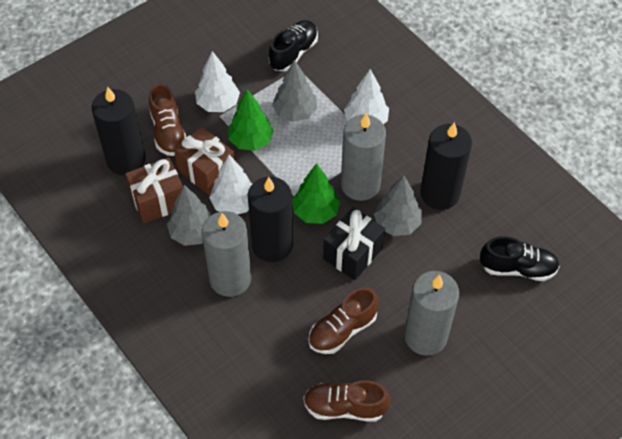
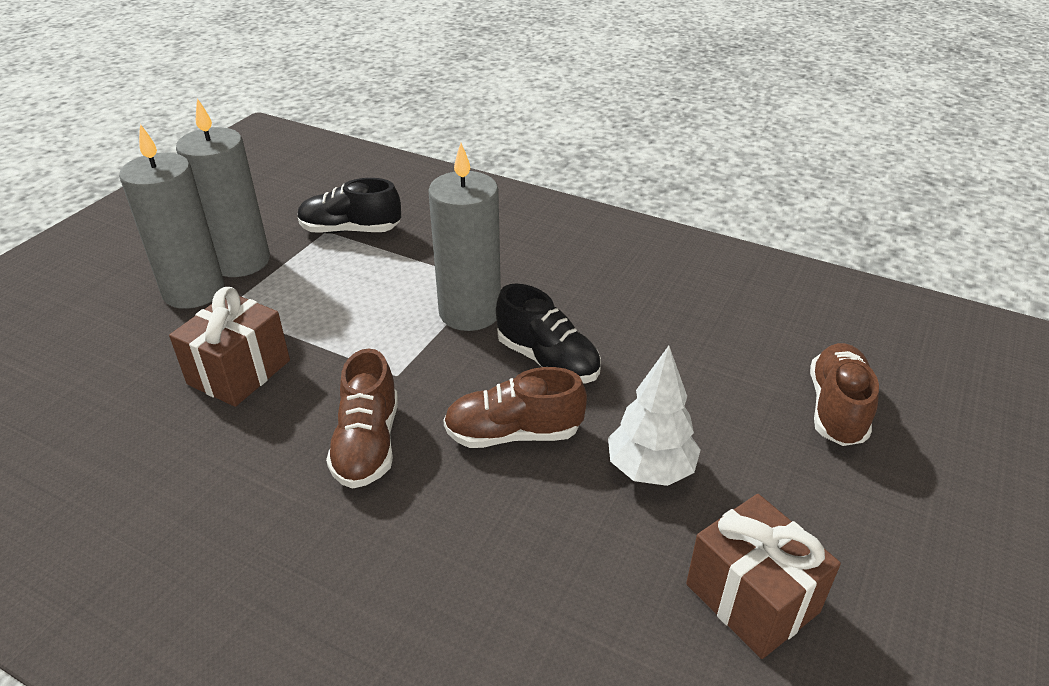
black candle: 3 -> 0
black gift: 1 -> 0
green tree: 2 -> 0
grey tree: 3 -> 0
white tree: 3 -> 1

